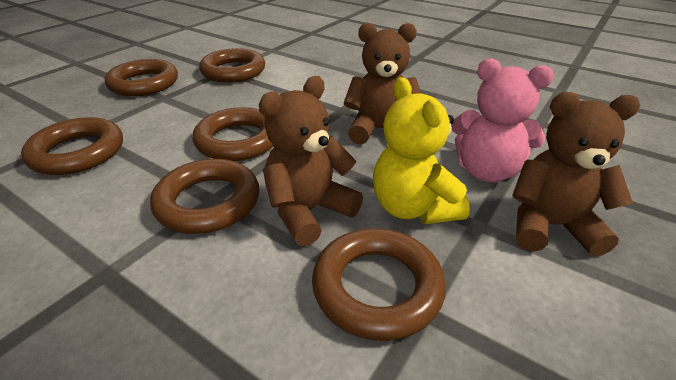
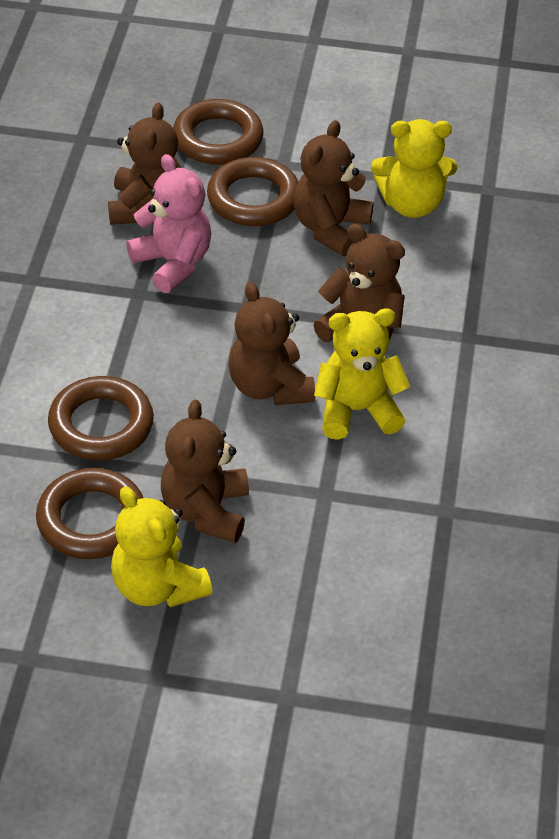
brown ring: 6 -> 4
brown teddy bear: 3 -> 5
yellow teddy bear: 1 -> 3

